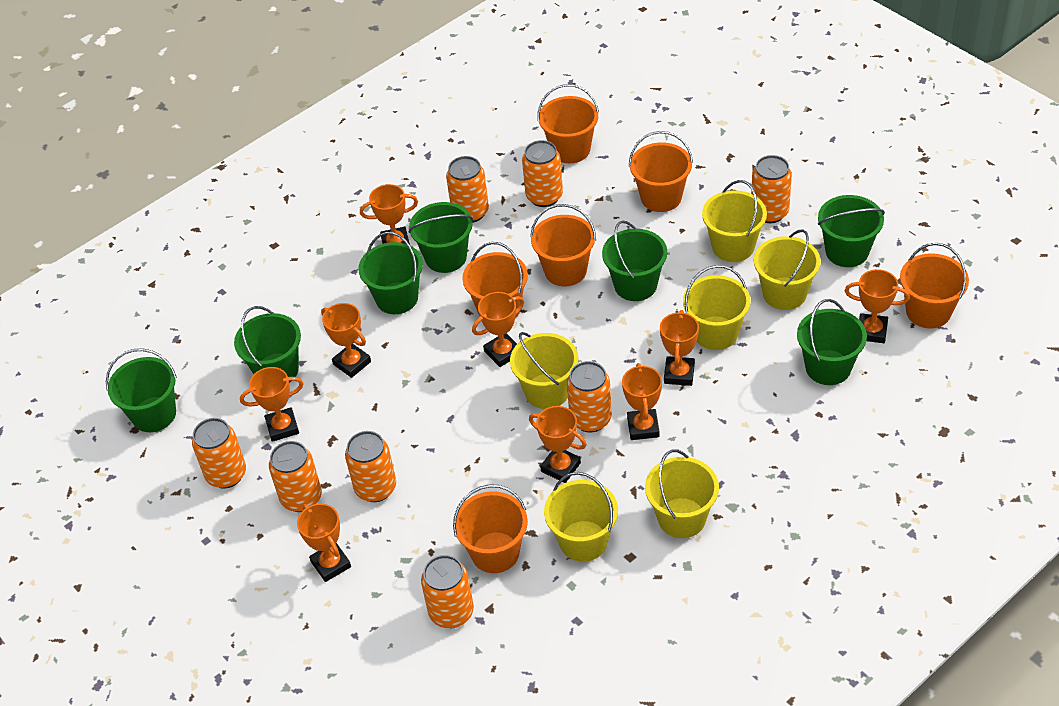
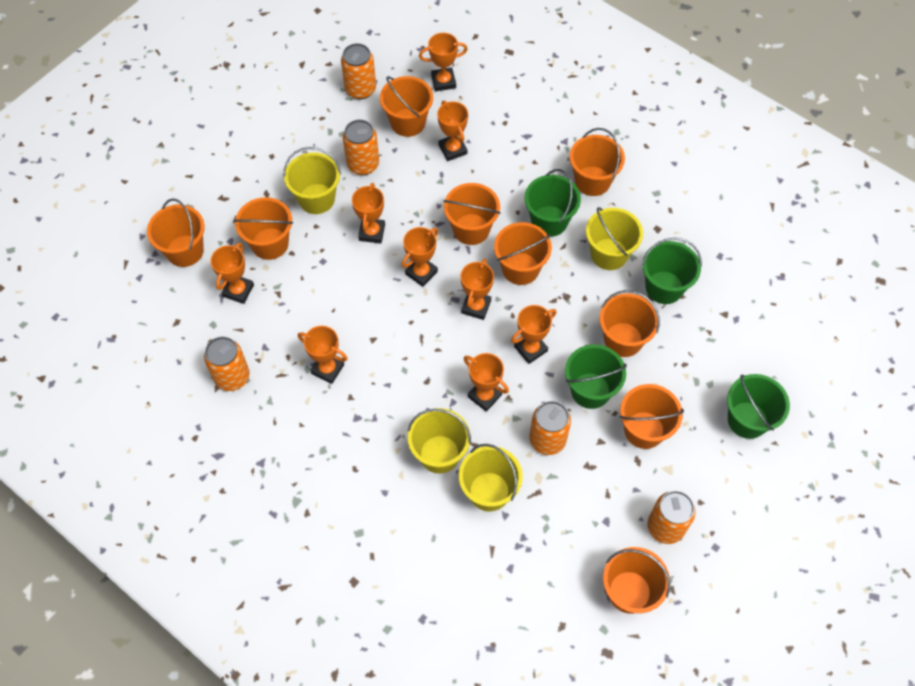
green bucket: 7 -> 4
orange bucket: 6 -> 9
orange can: 8 -> 5
yellow bucket: 6 -> 4

